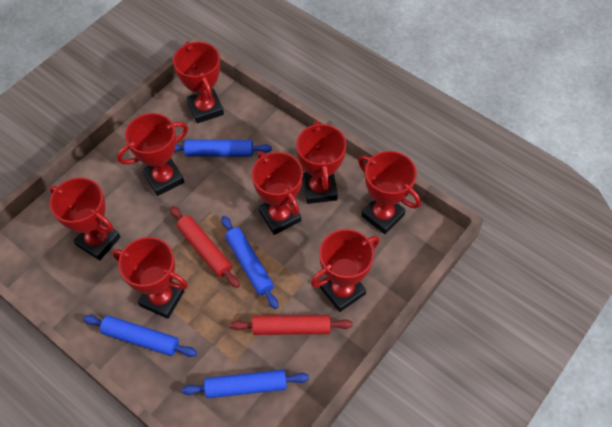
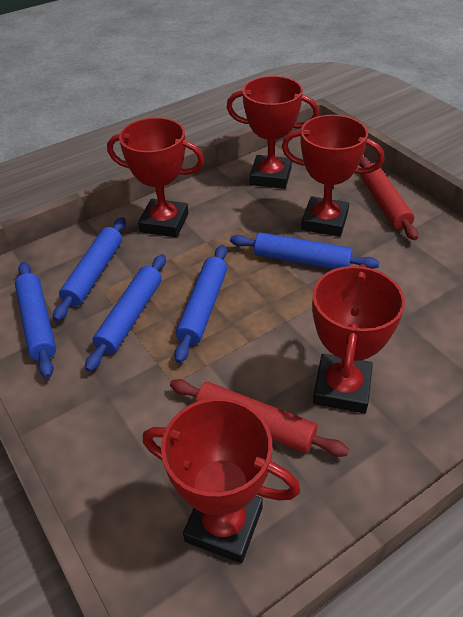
blue rolling pin: 4 -> 5
red trophy: 8 -> 5

